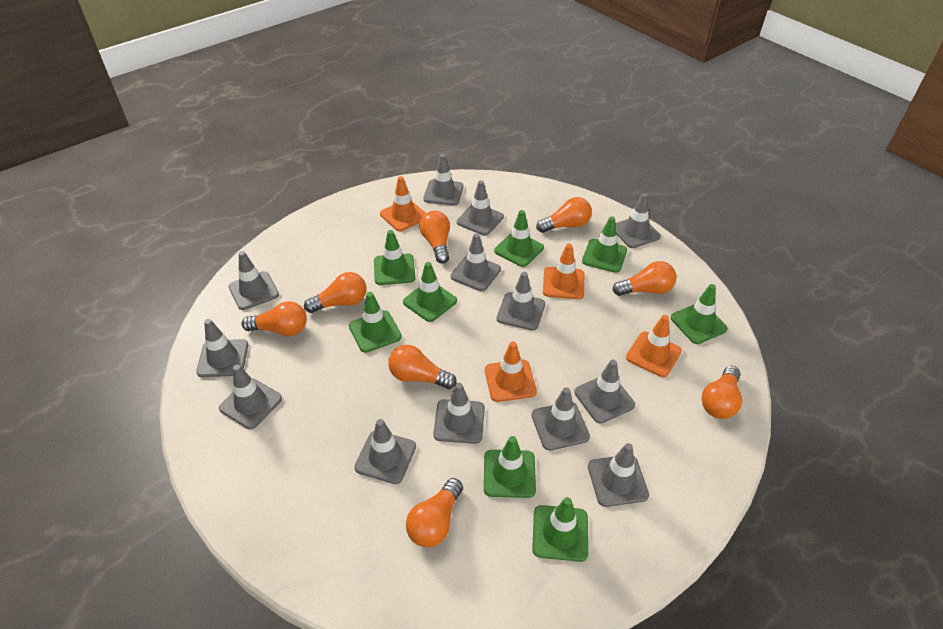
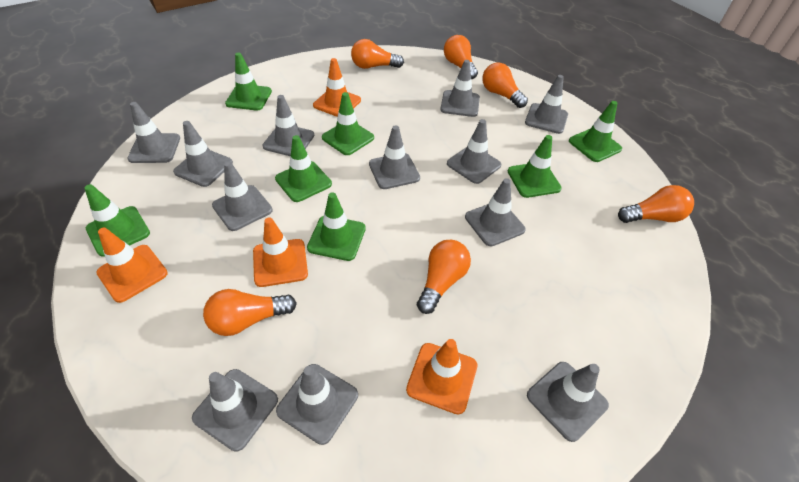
green traffic cone: 8 -> 7
grey traffic cone: 13 -> 12
orange light bulb: 8 -> 6

